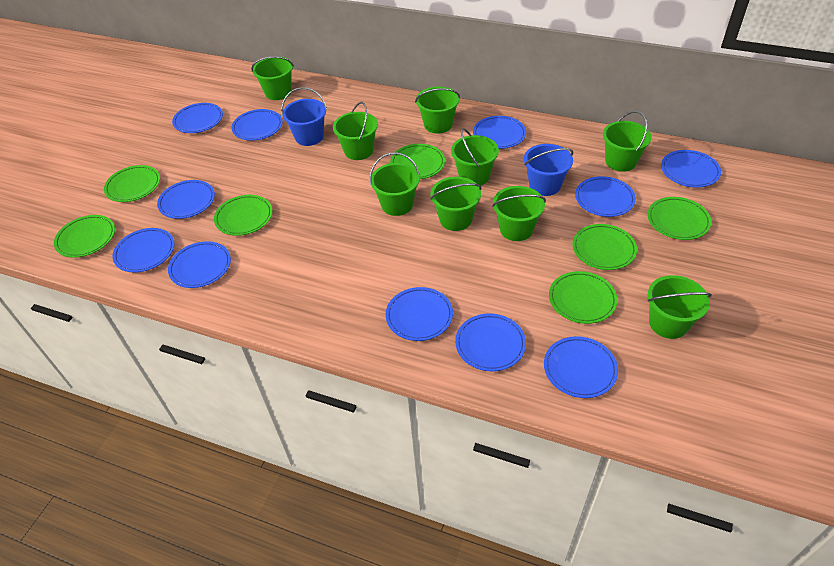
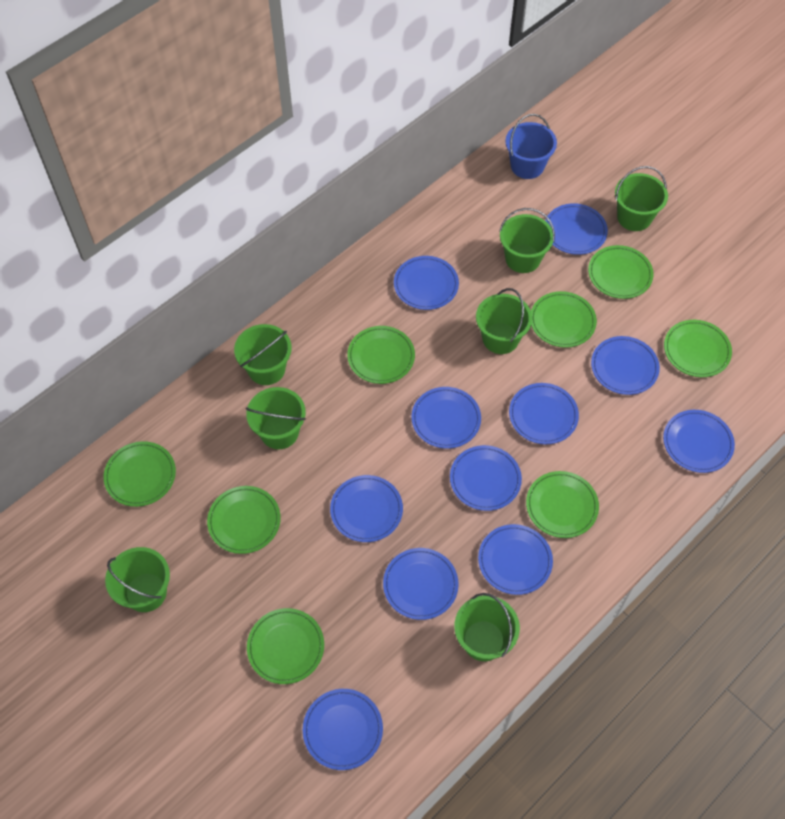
blue bucket: 2 -> 1
green bucket: 9 -> 7
green plate: 7 -> 8

